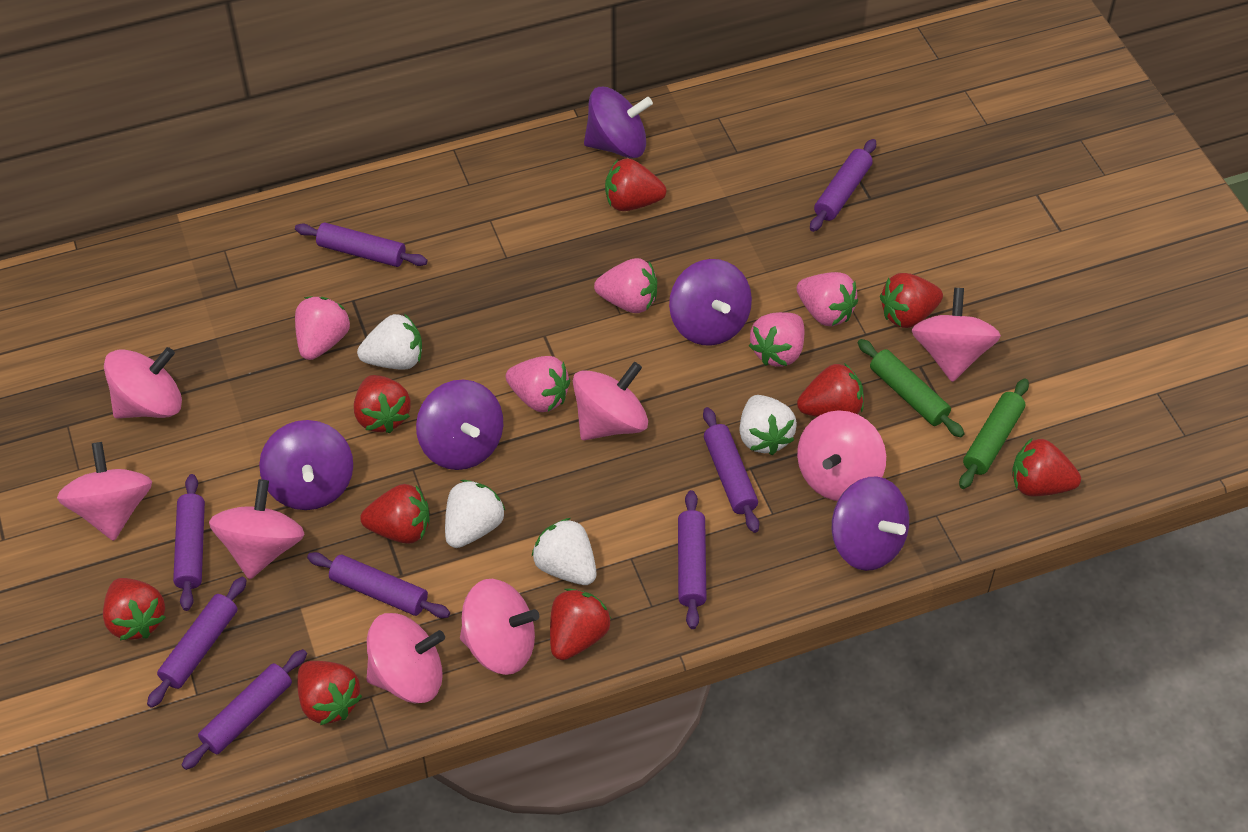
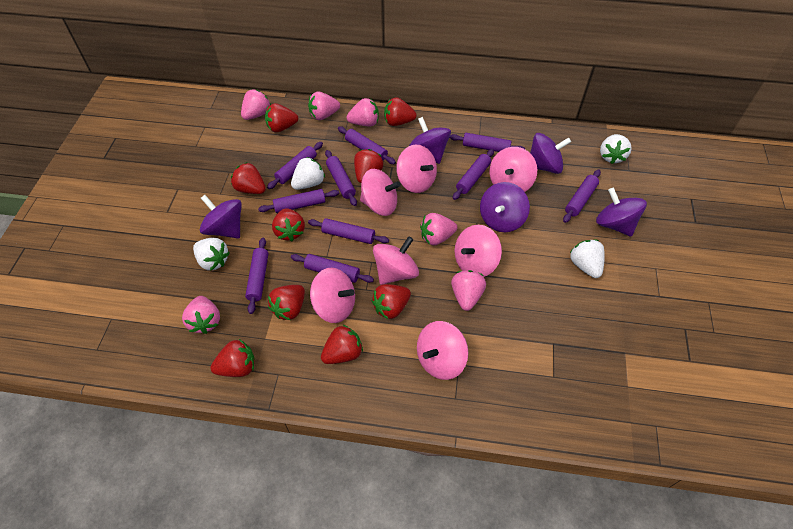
green rolling pin: 2 -> 0
pink spinning top: 8 -> 7
pink strawberry: 5 -> 6
purple rolling pin: 8 -> 10

